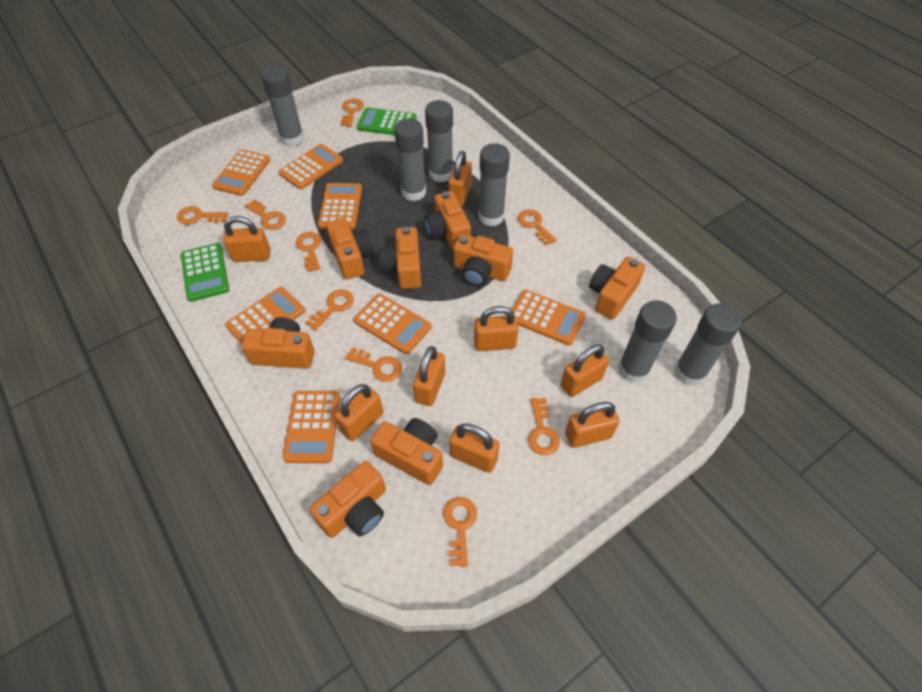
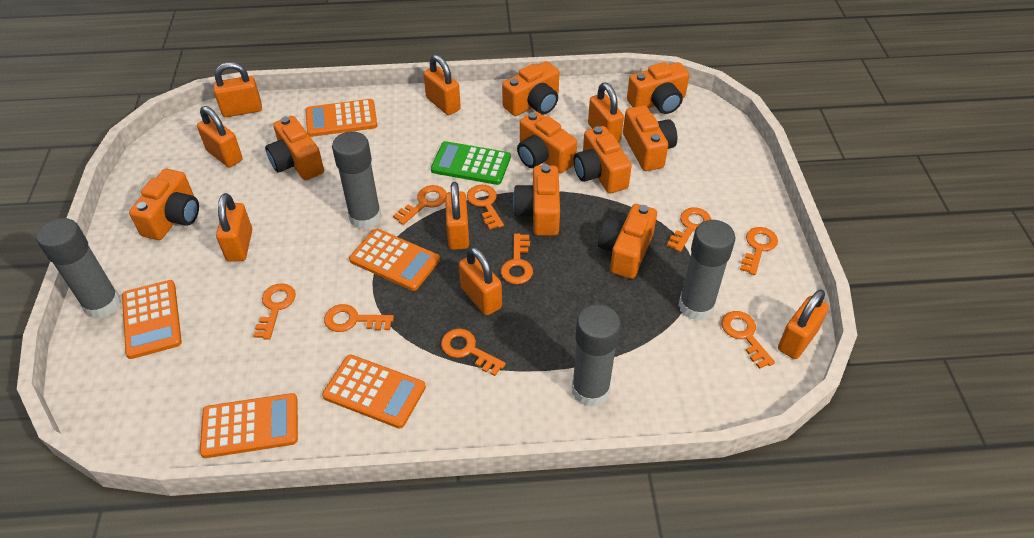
green calculator: 2 -> 1
grey glue stick: 6 -> 4
orange calculator: 7 -> 5
orange camera: 8 -> 9

